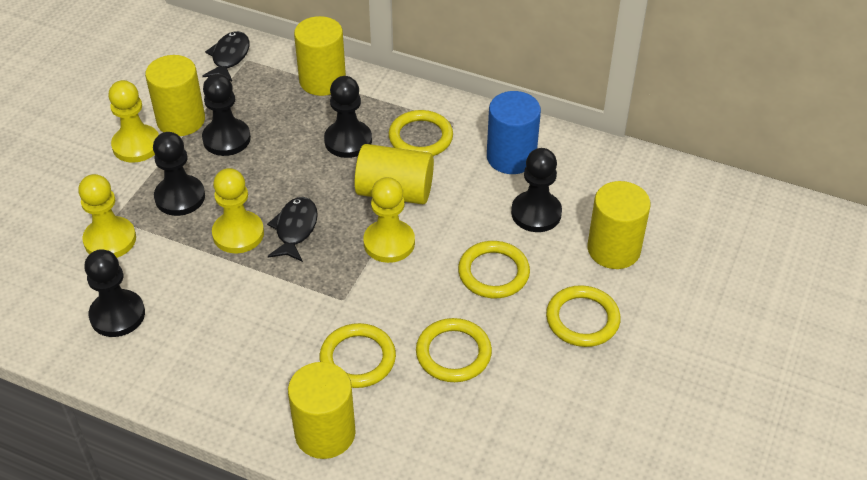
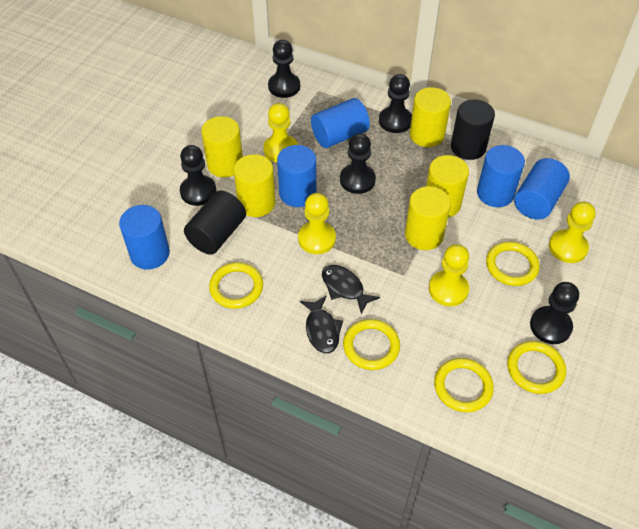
black cylinder: 0 -> 2
blue cylinder: 1 -> 5

